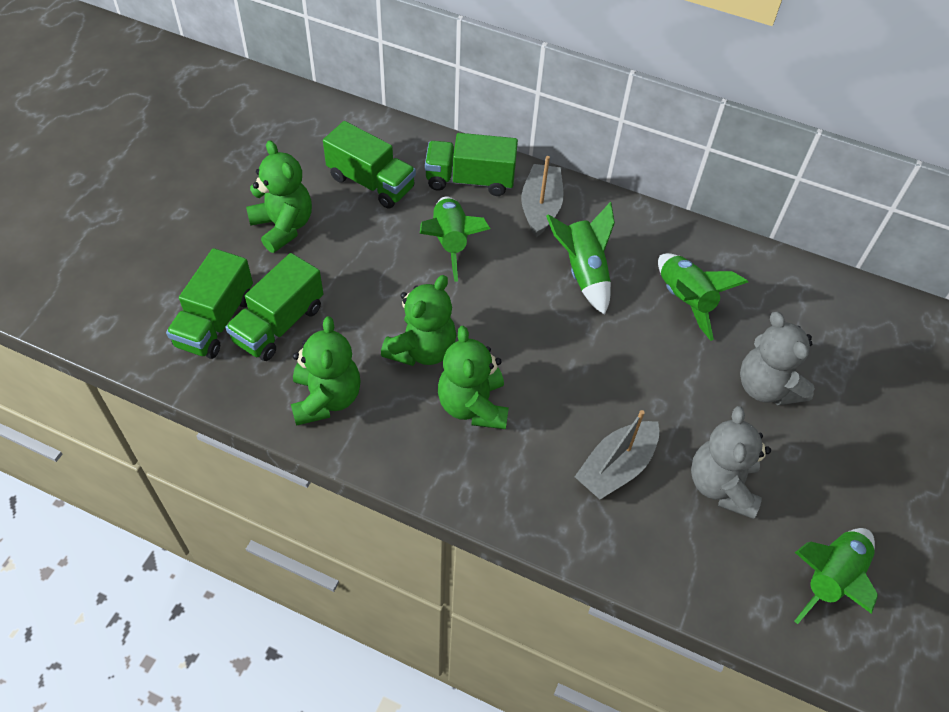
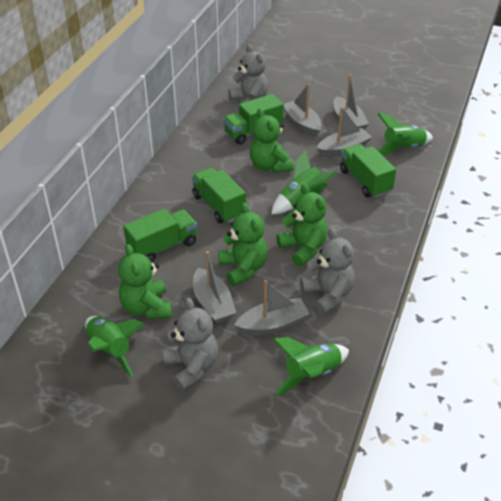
grey boat: 2 -> 5
grey teddy bear: 2 -> 3

